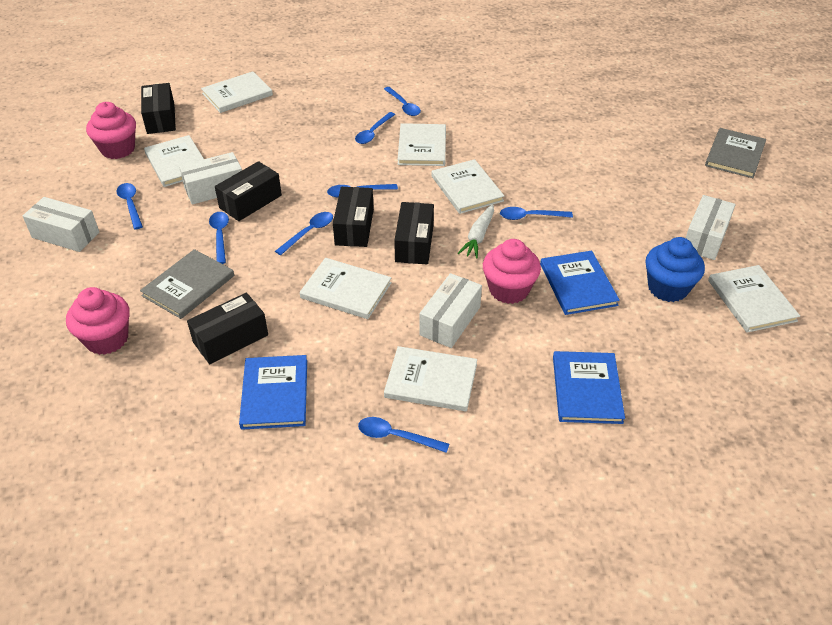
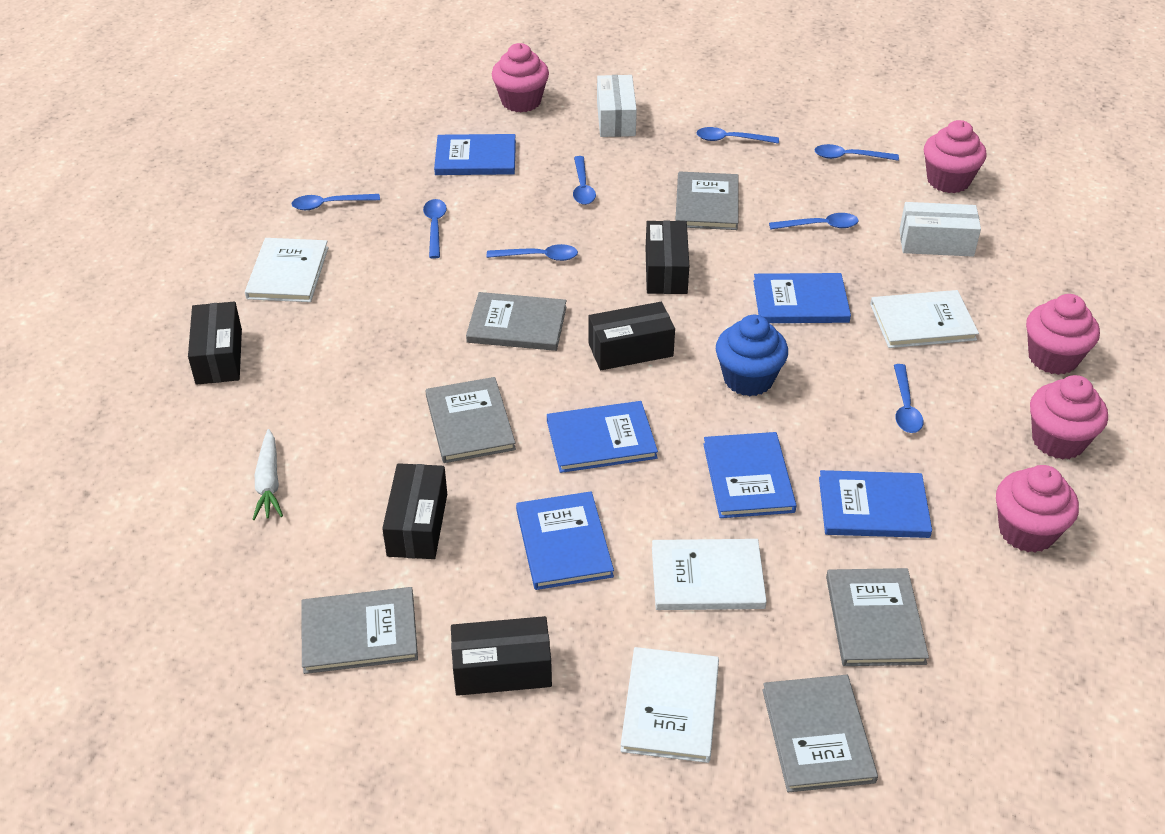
blue book: 3 -> 6
grey book: 2 -> 6
pink cupcake: 3 -> 5
white book: 7 -> 4
white box: 4 -> 2

